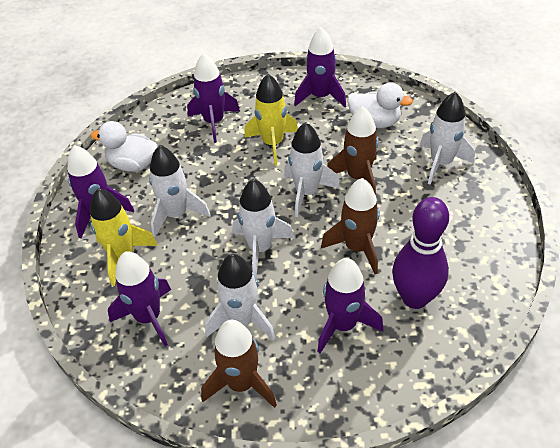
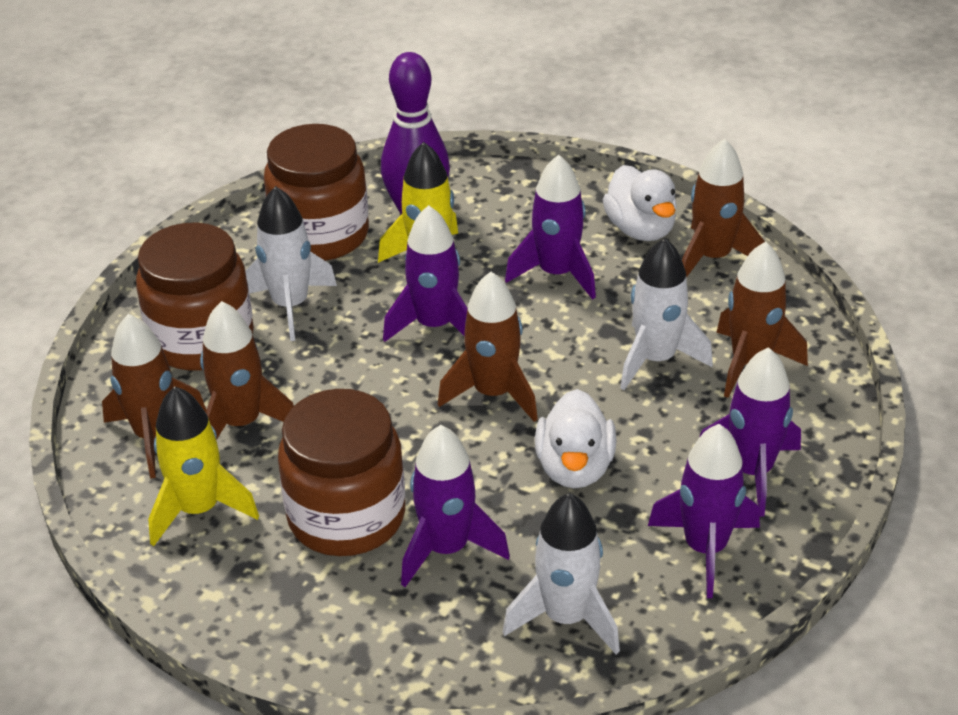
brown jar: 0 -> 3
brown rocket: 3 -> 5
white rocket: 5 -> 3

